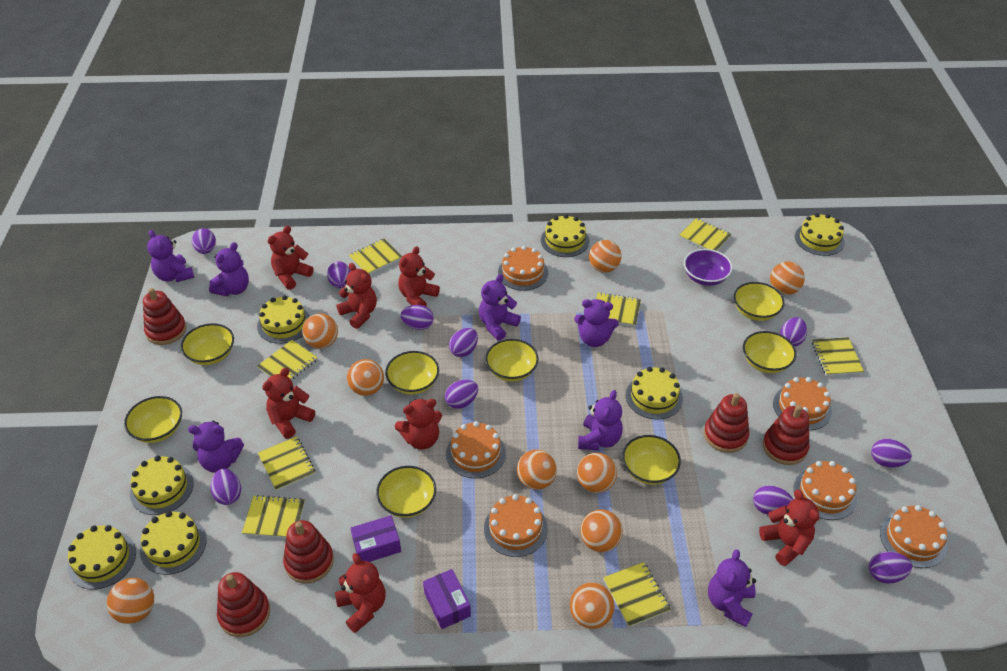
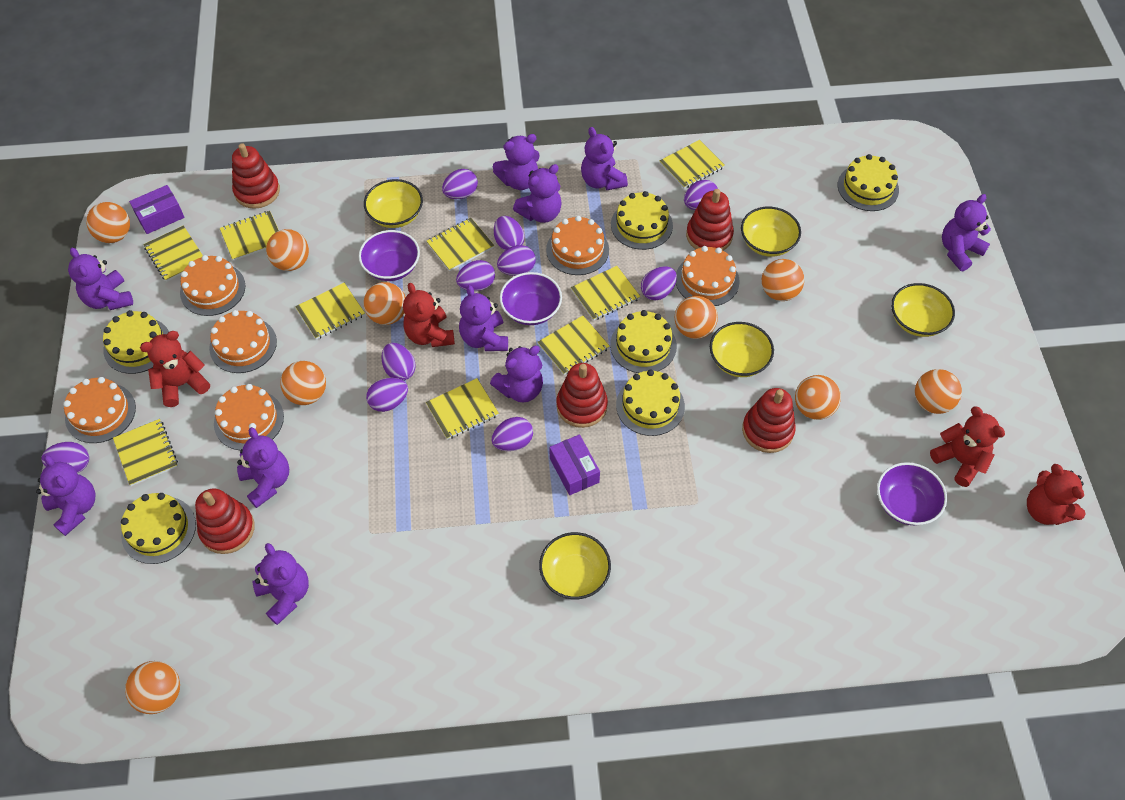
purple bowl: 1 -> 3
purple teddy bear: 7 -> 10
red teddy bear: 7 -> 4
yellow bowl: 8 -> 5
yellow cake: 7 -> 6
yellow notebook: 8 -> 9

